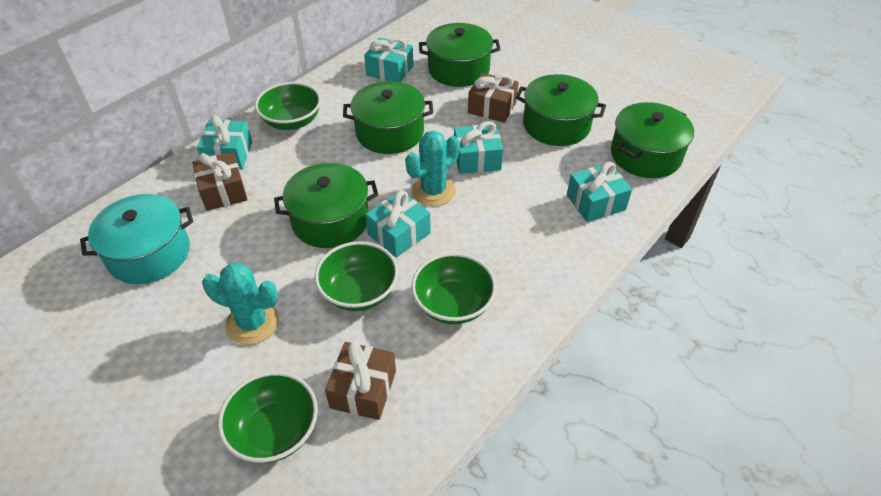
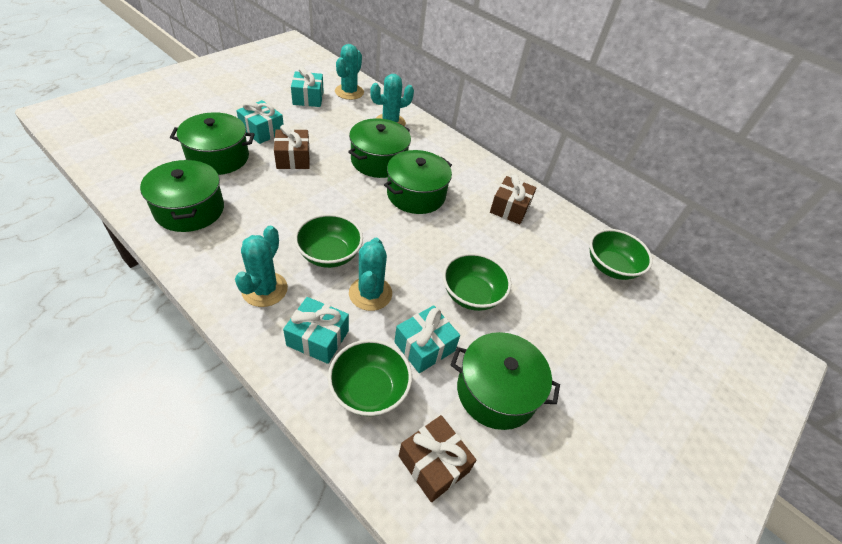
turquoise cactus: 2 -> 4
turquoise gift: 5 -> 4
turquoise pot: 1 -> 0

